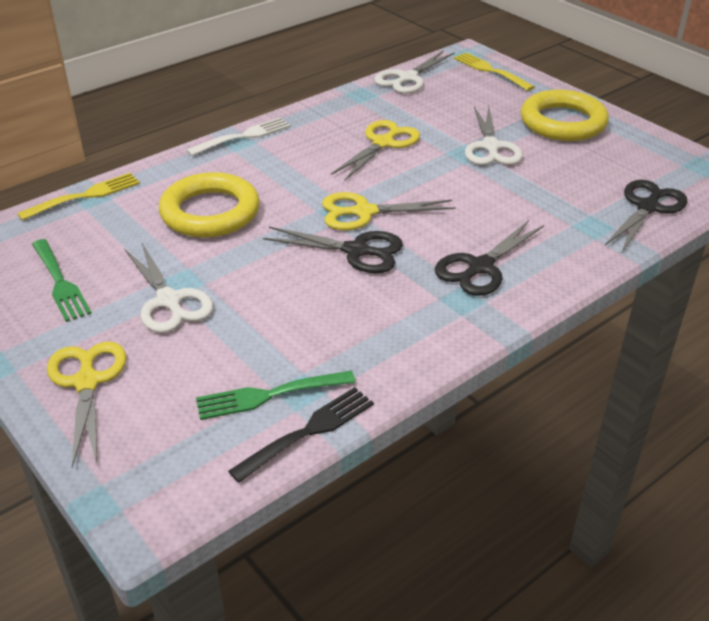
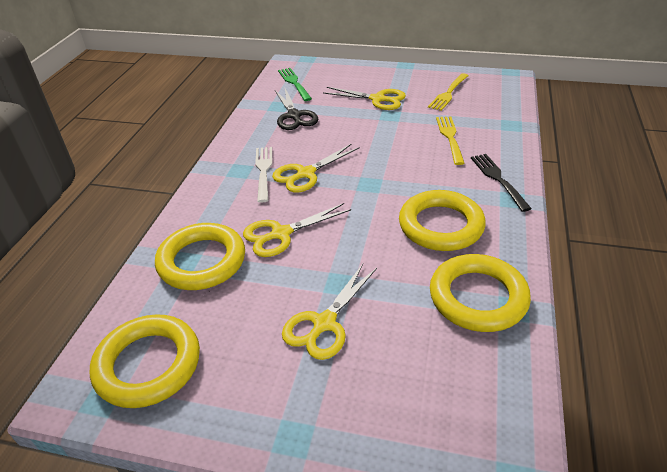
black scissors: 3 -> 1
green fork: 2 -> 1
white scissors: 3 -> 0
yellow ring: 2 -> 4
yellow scissors: 3 -> 4

